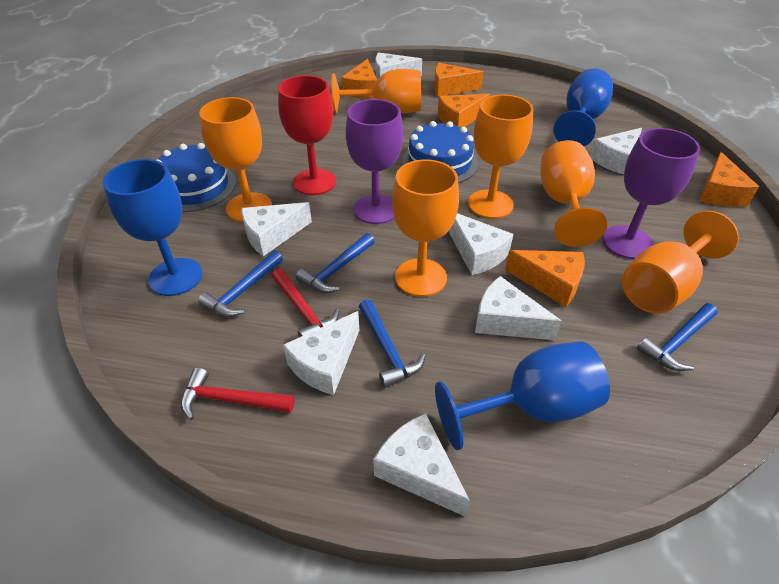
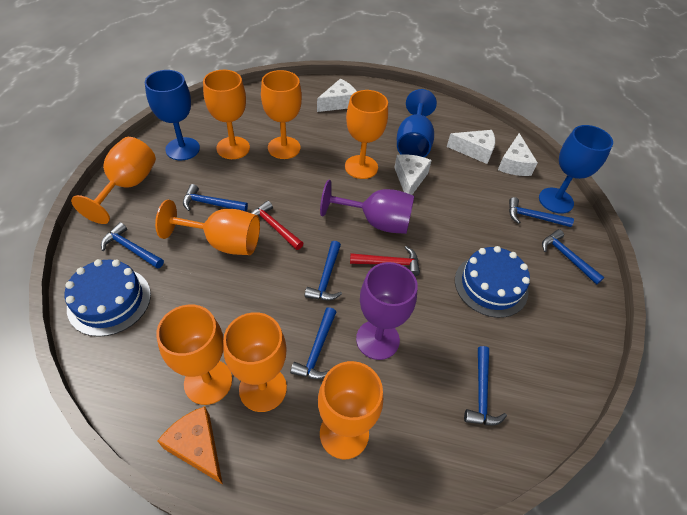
blue hammer: 4 -> 7
orange cheese: 5 -> 1
orange goblet: 6 -> 8
red goblet: 1 -> 0
white cheese: 7 -> 4

